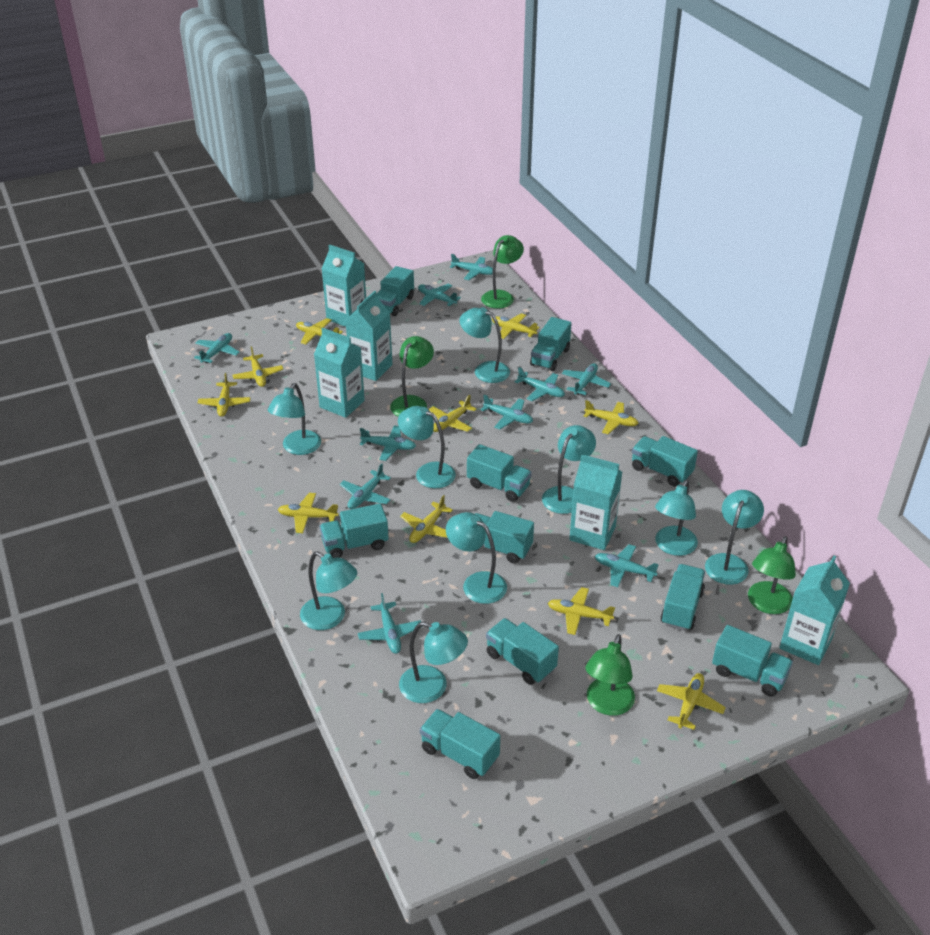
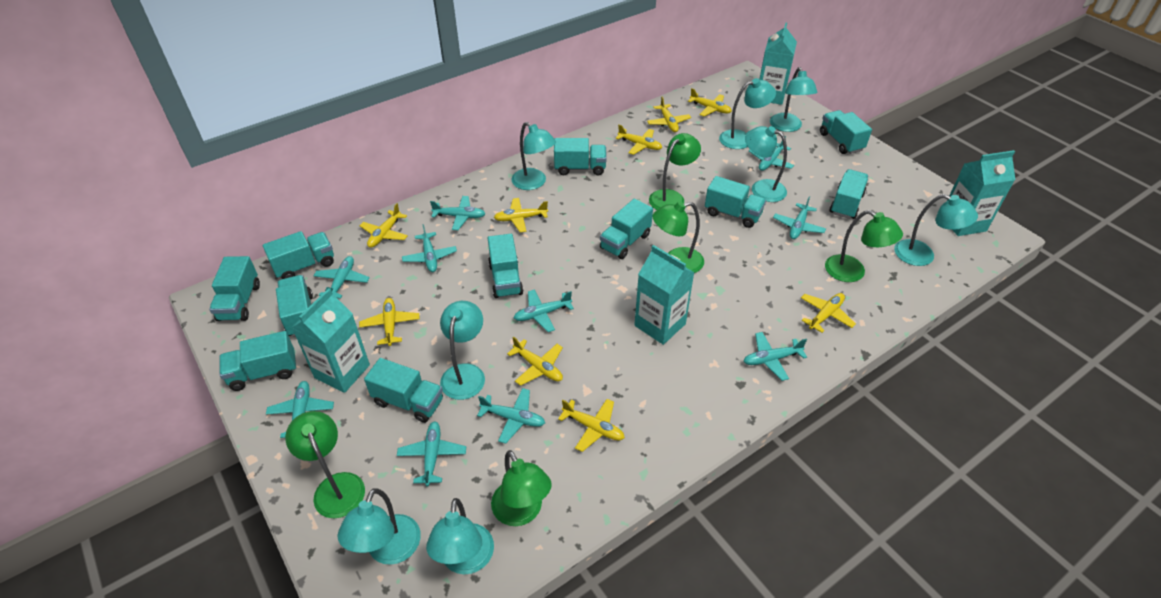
green lamp: 4 -> 5
turquoise carton: 5 -> 4
turquoise lamp: 9 -> 8
turquoise truck: 10 -> 11
yellow plane: 10 -> 9

